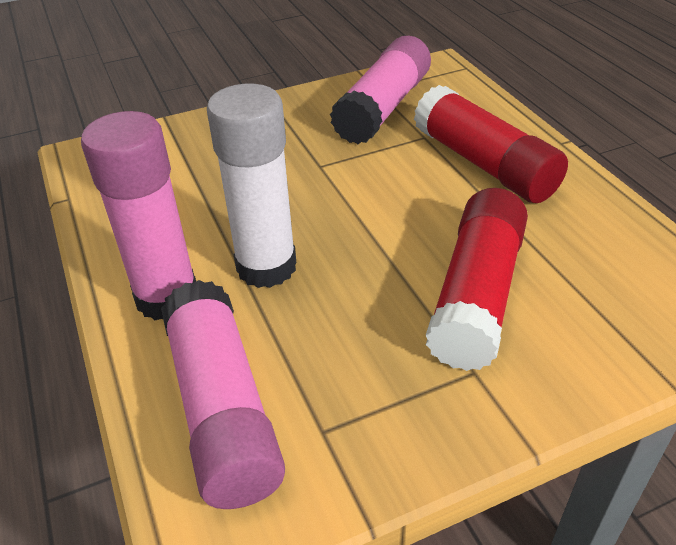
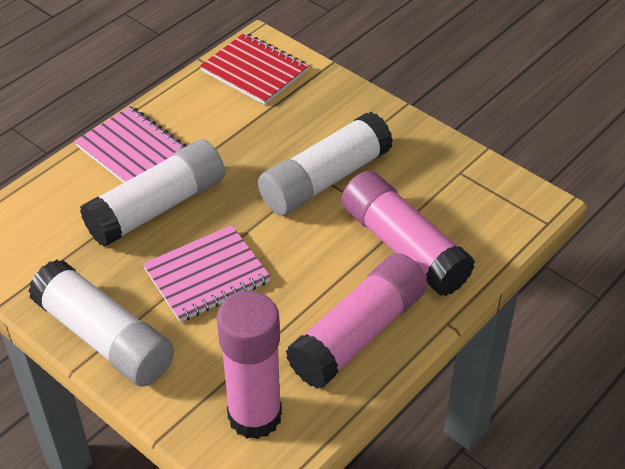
pink notebook: 0 -> 2
red glue stick: 2 -> 0
red notebook: 0 -> 1
white glue stick: 1 -> 3

